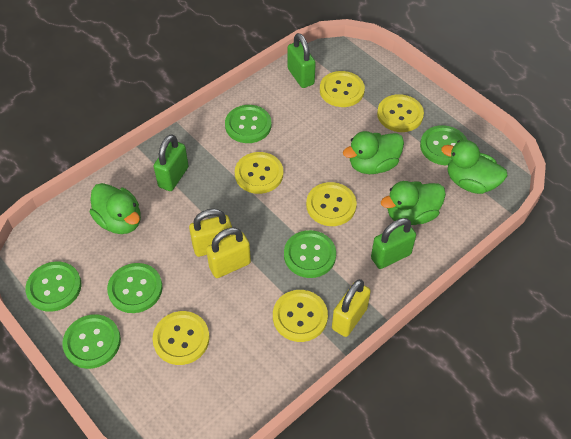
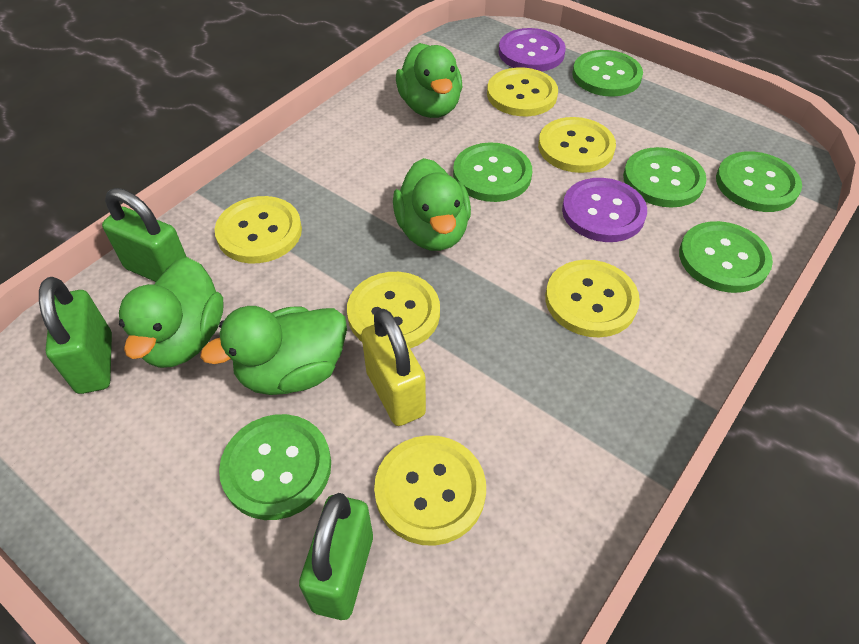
purple button: 0 -> 2
yellow padlock: 3 -> 1

